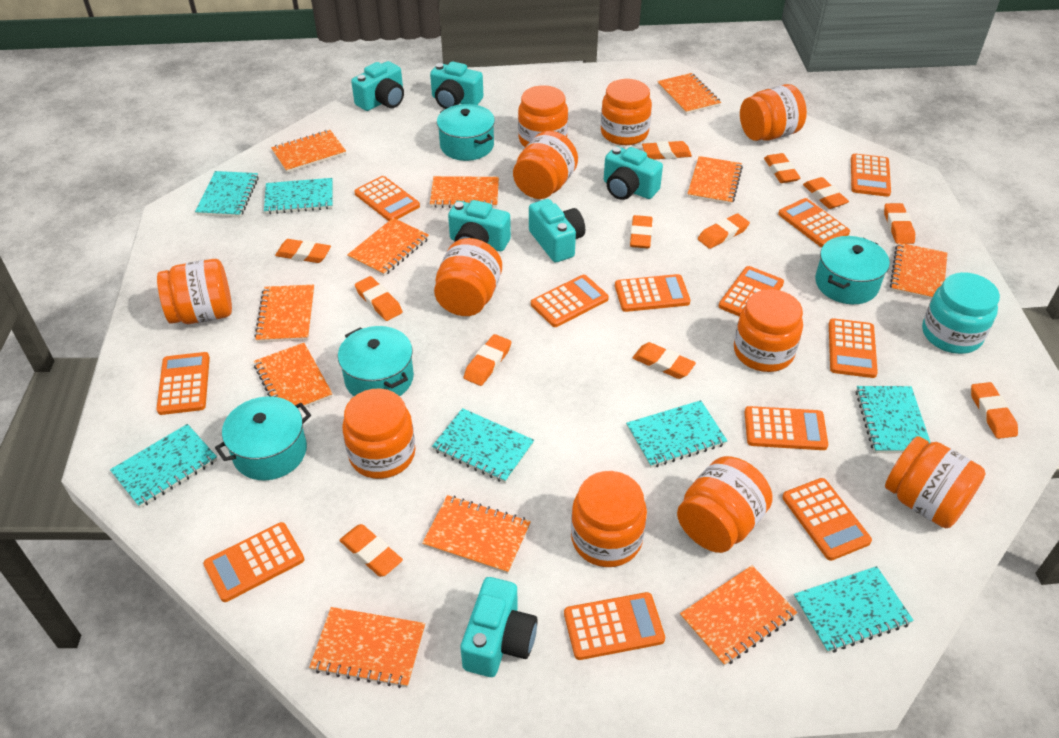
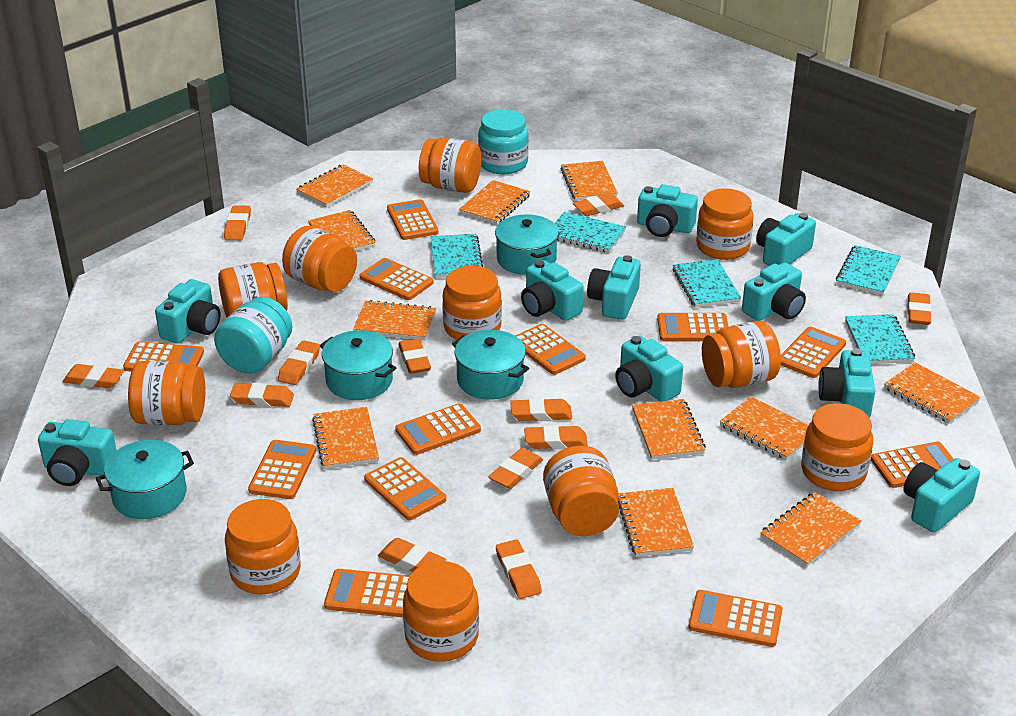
turquoise camera: 6 -> 10
turquoise jar: 1 -> 2
turquoise notebook: 7 -> 5

